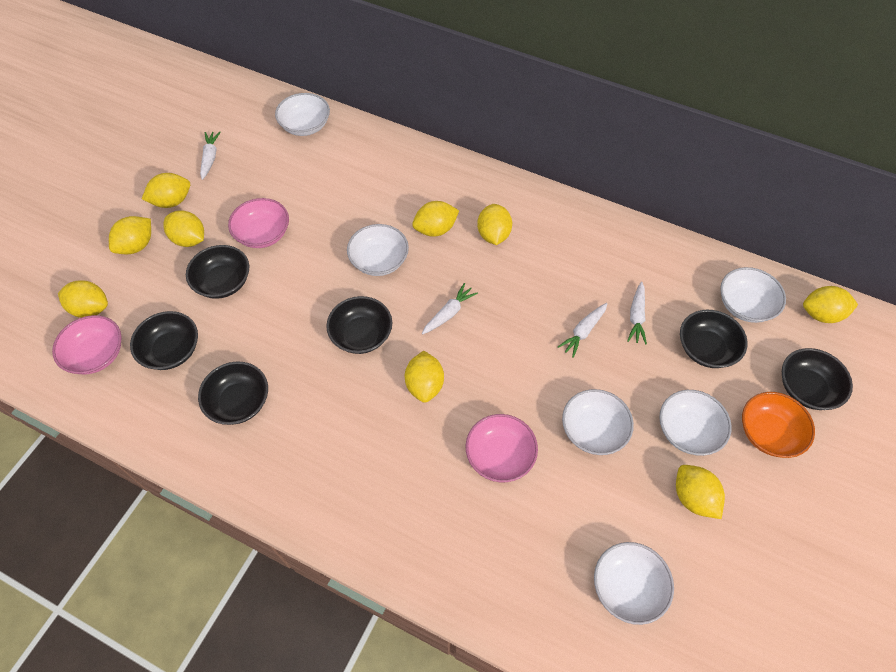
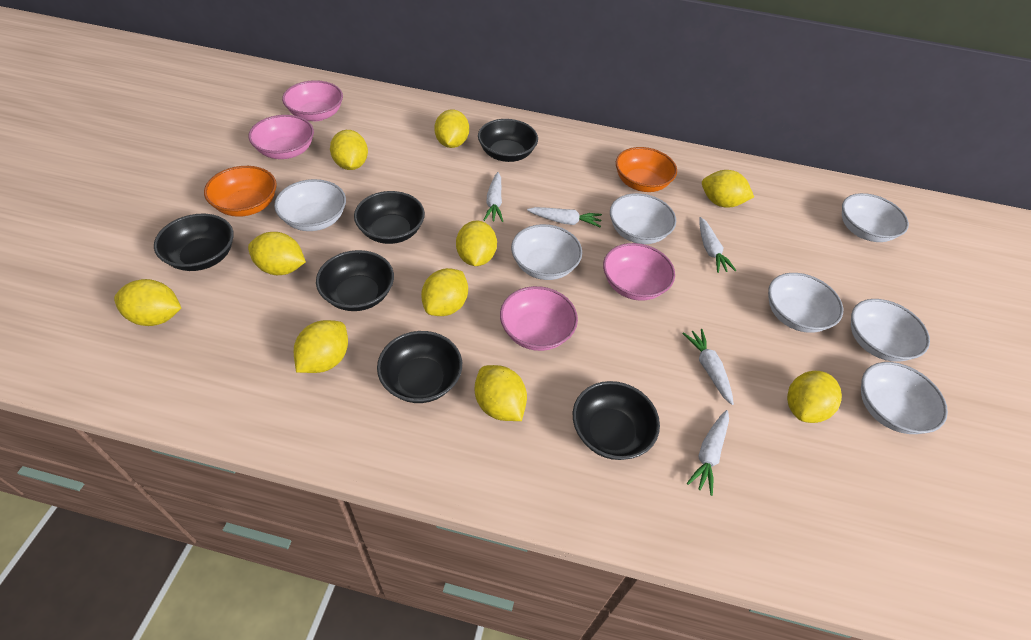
orange bowl: 1 -> 2
pink bowl: 3 -> 4
white bowl: 6 -> 7
white carrot: 4 -> 5
yellow lemon: 9 -> 10

